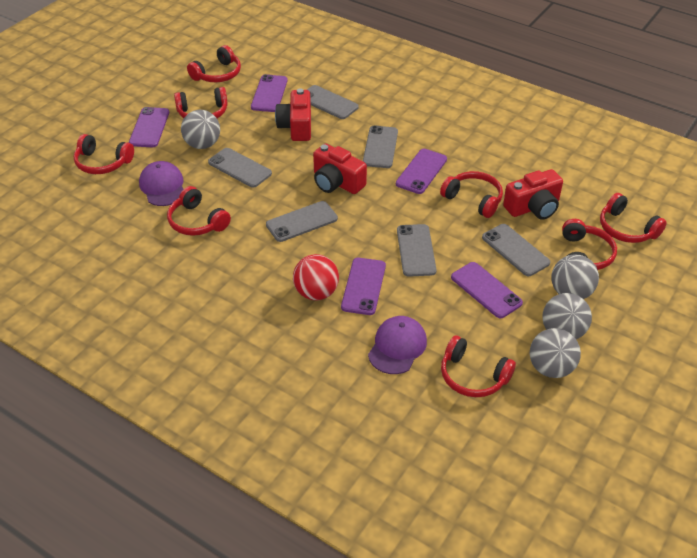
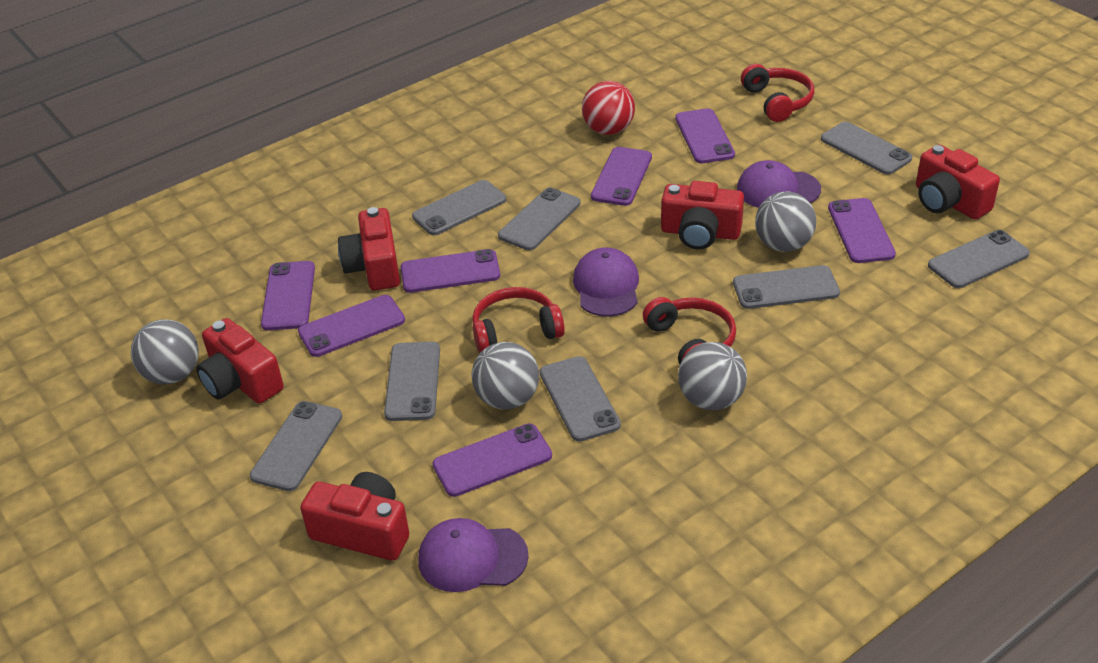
grey phone: 6 -> 8
purple cap: 2 -> 3
purple phone: 5 -> 7
red camera: 3 -> 5
red headphones: 8 -> 3

